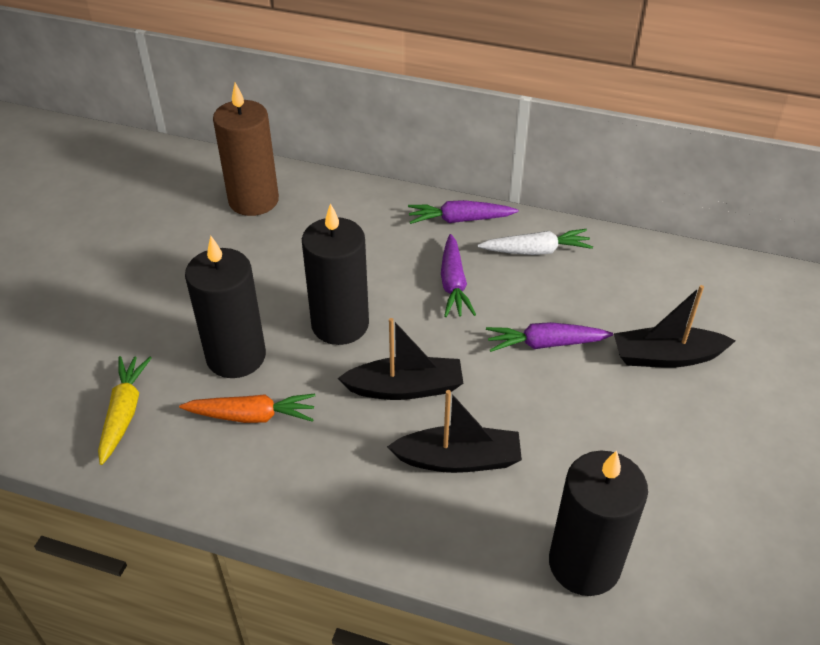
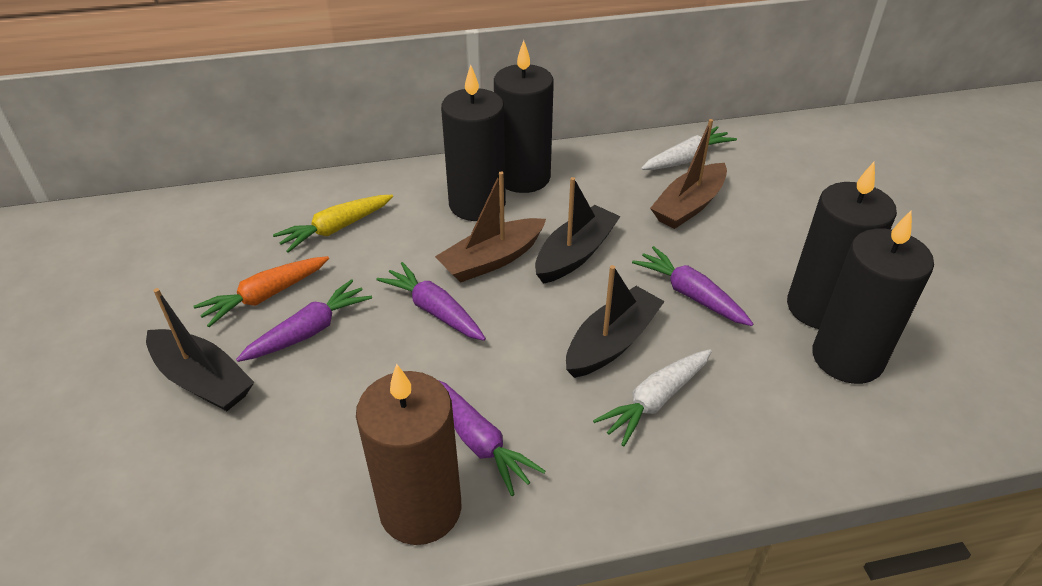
black candle: 3 -> 4
brown boat: 0 -> 2
purple carrot: 3 -> 4
white carrot: 1 -> 2

